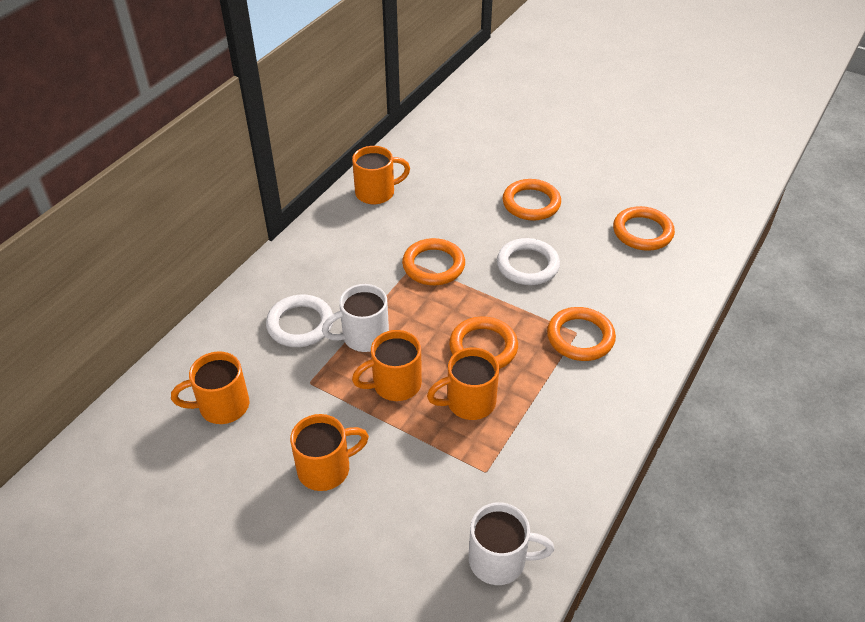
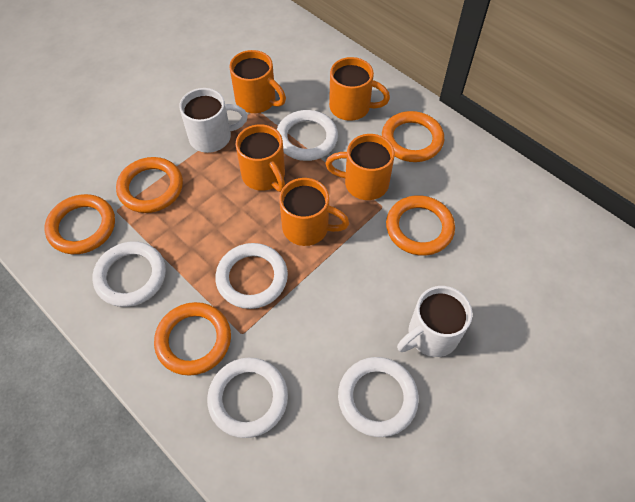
white ring: 2 -> 5

